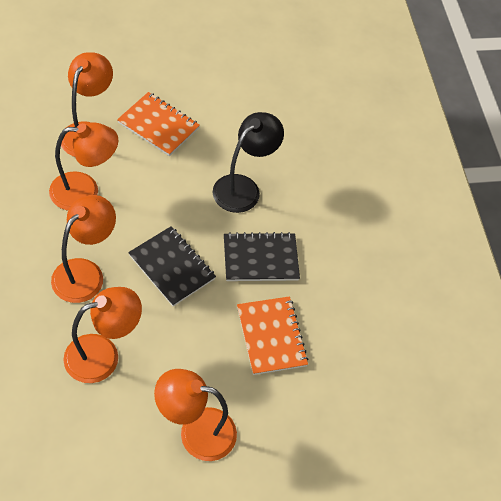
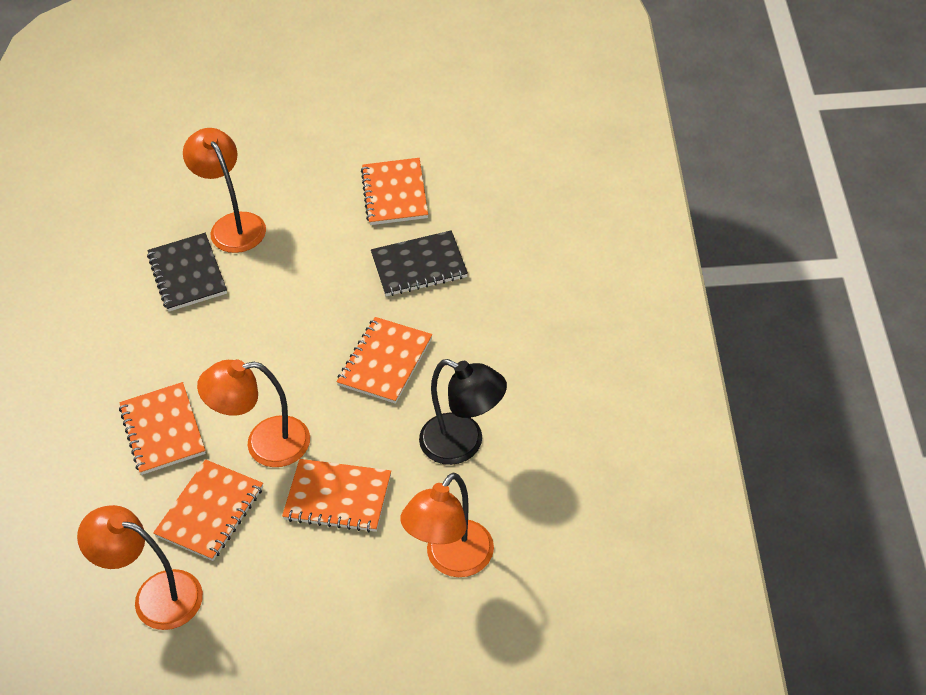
orange lamp: 5 -> 4
orange notebook: 2 -> 5

